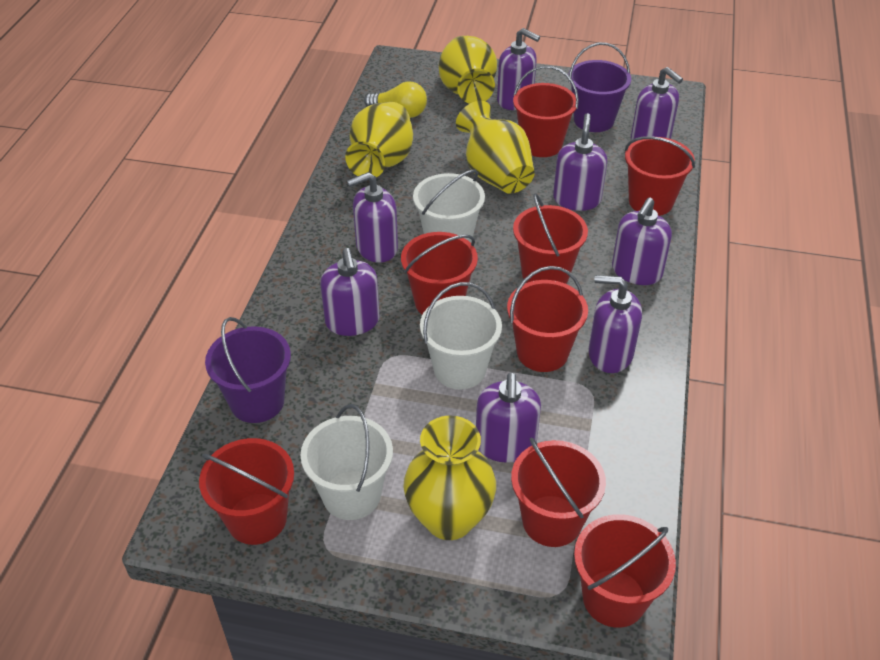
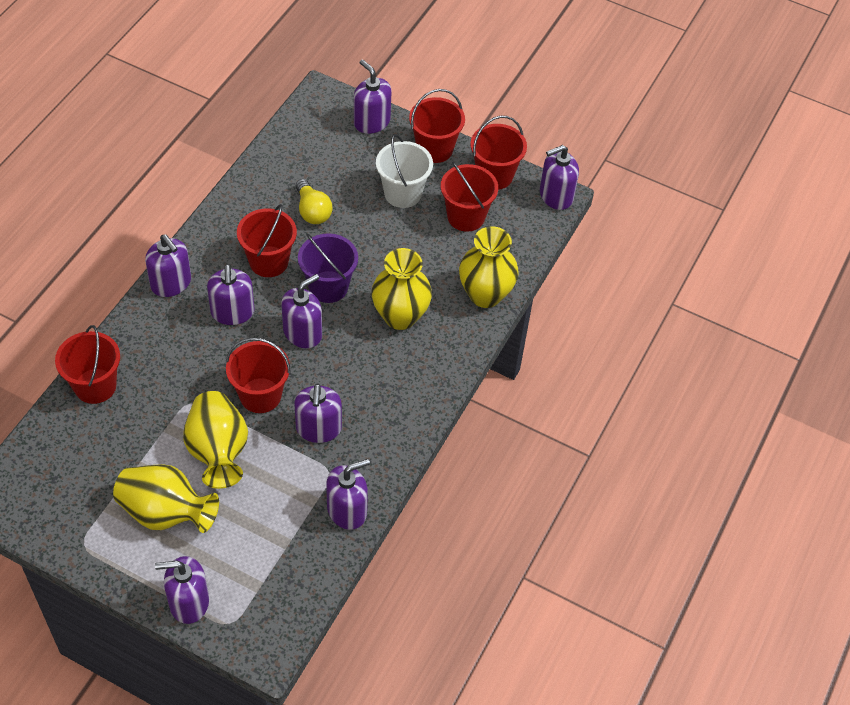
purple bucket: 2 -> 1
red bucket: 8 -> 6
white bucket: 3 -> 1

